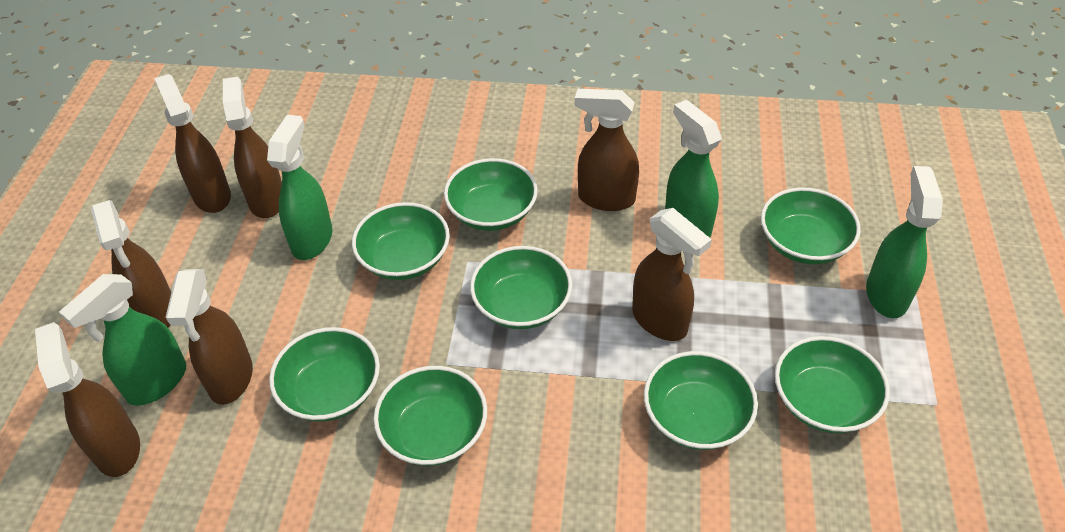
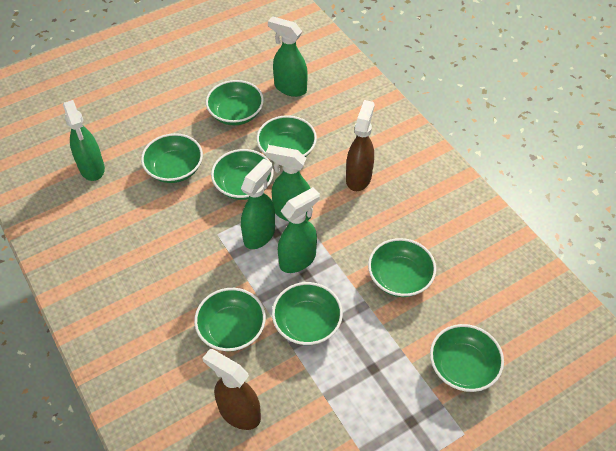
brown spray bottle: 7 -> 2
green spray bottle: 4 -> 5

